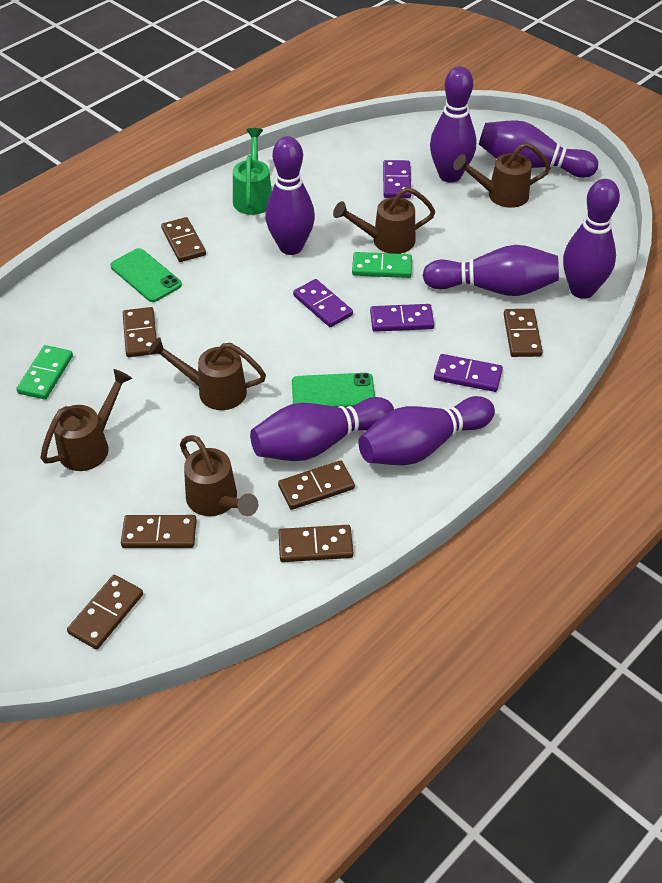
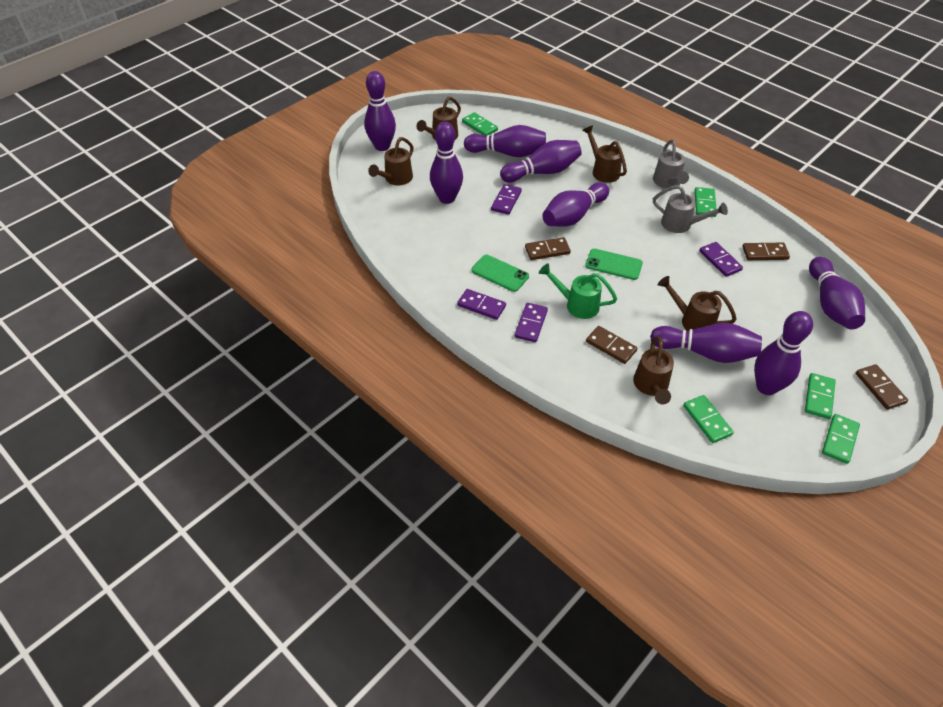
brown domino: 7 -> 4
green domino: 2 -> 5
grey watering can: 0 -> 2
purple bowling pin: 7 -> 8

